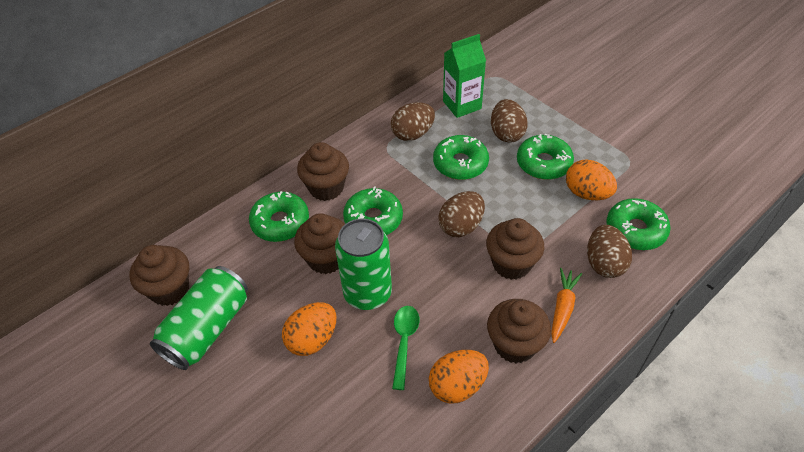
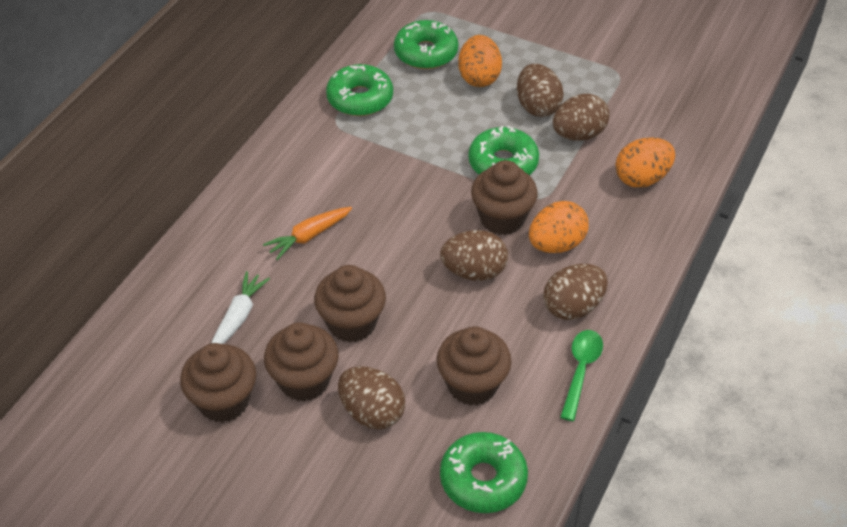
brown egg: 4 -> 5
green can: 2 -> 0
green carton: 1 -> 0
green donut: 5 -> 4
white carrot: 0 -> 1

